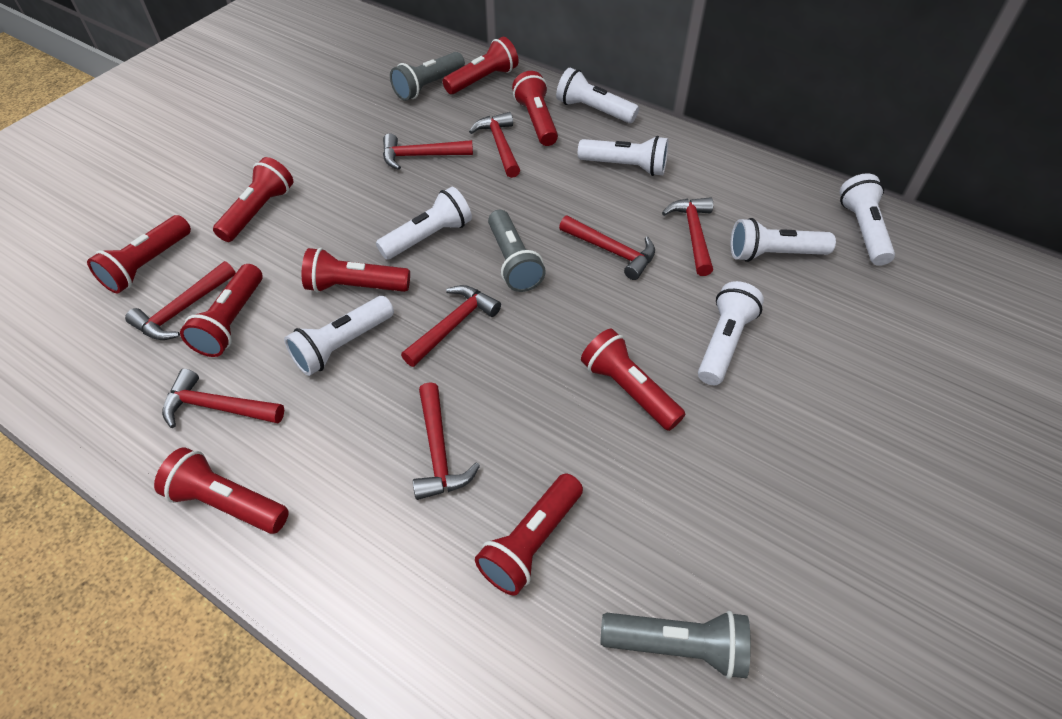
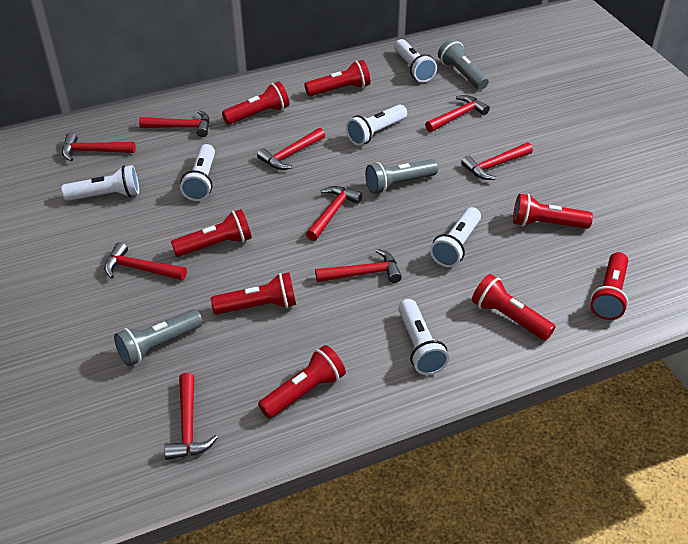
red flashlight: 9 -> 8
red hammer: 8 -> 9
white flashlight: 7 -> 6

